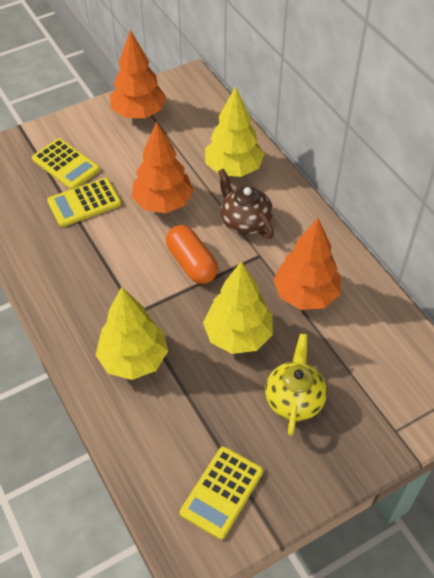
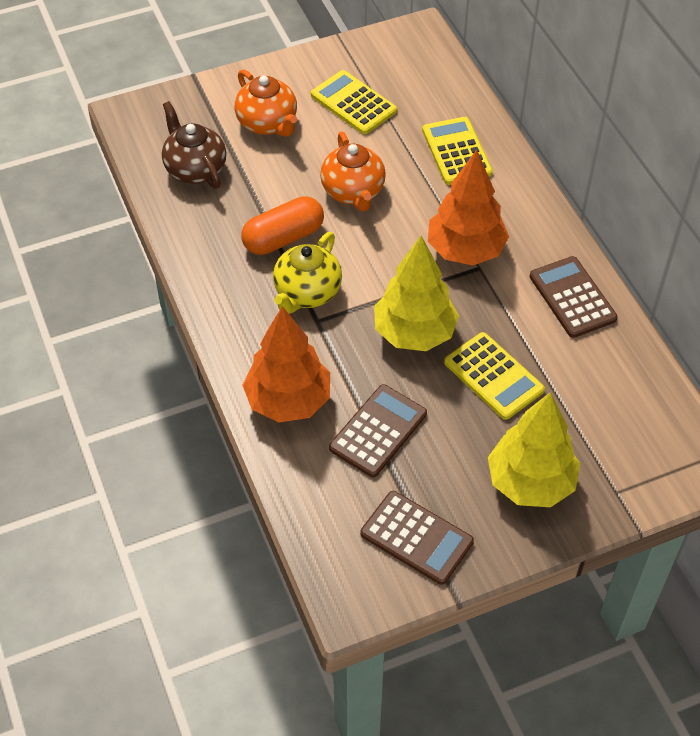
brown calculator: 0 -> 3
orange teapot: 0 -> 2
orange tree: 3 -> 2
yellow tree: 3 -> 2

